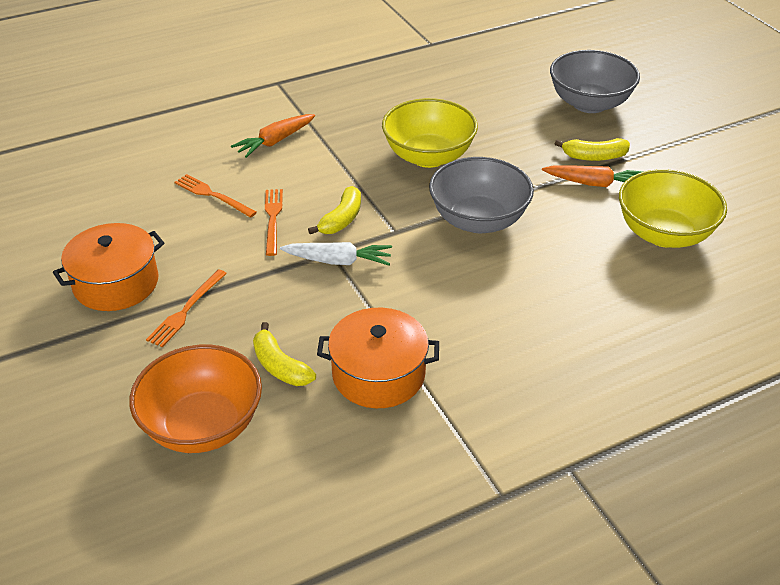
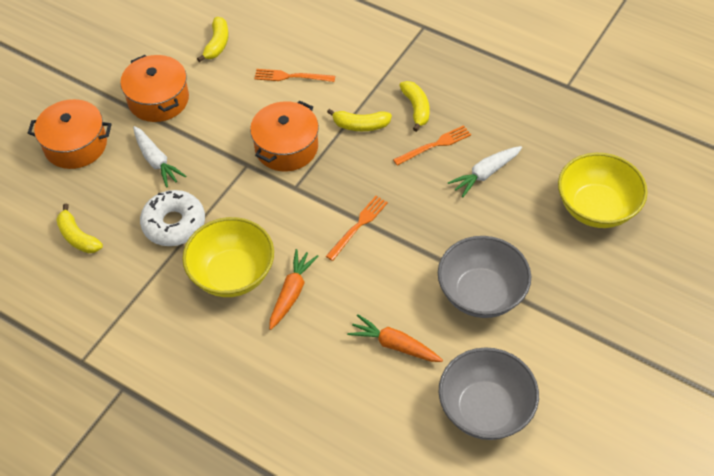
orange bowl: 1 -> 0
orange pot: 2 -> 3
white carrot: 1 -> 2
white donut: 0 -> 1
yellow banana: 3 -> 4

